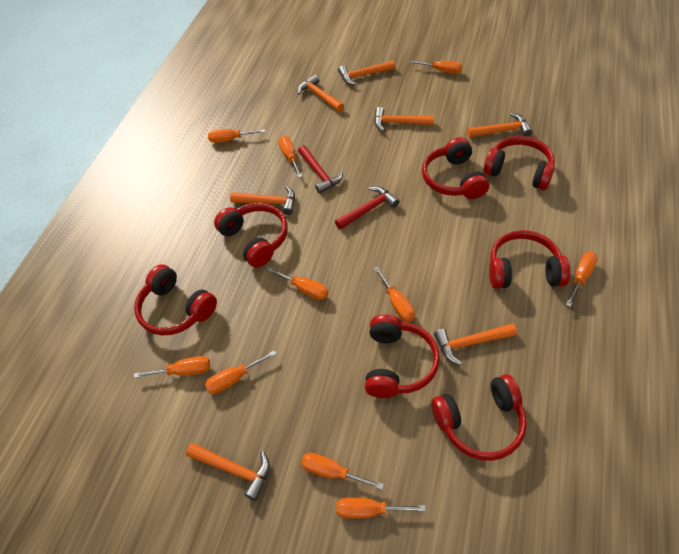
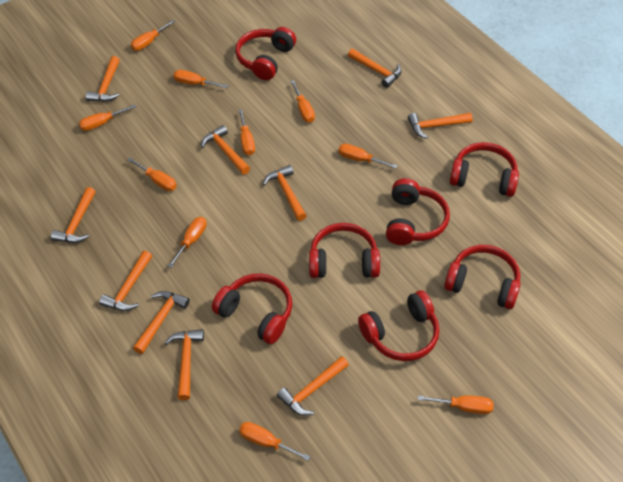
orange hammer: 7 -> 10
red hammer: 2 -> 0

